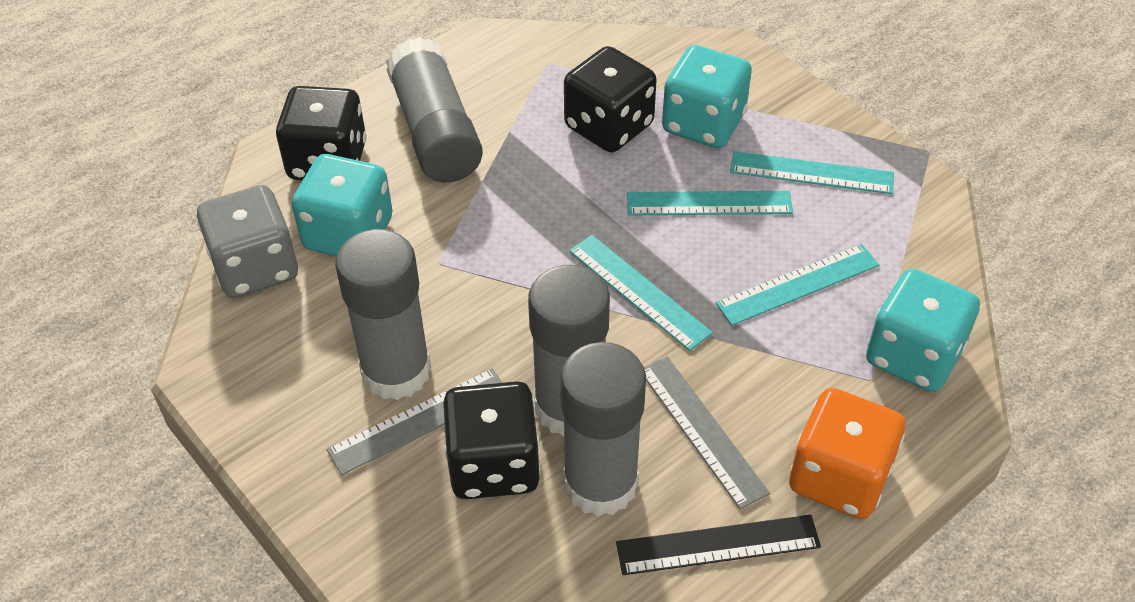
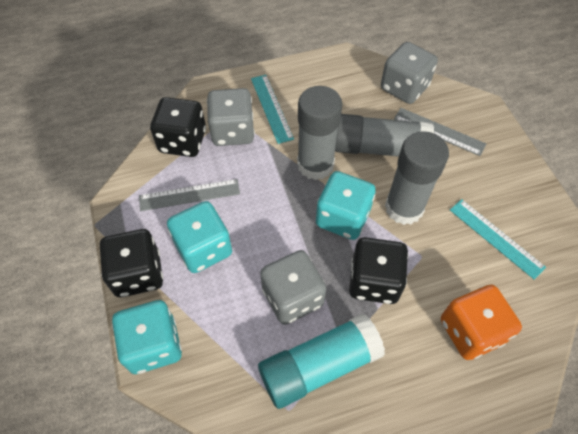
black ruler: 1 -> 0
grey dice: 1 -> 3
grey glue stick: 4 -> 3
turquoise glue stick: 0 -> 1
turquoise ruler: 4 -> 2

